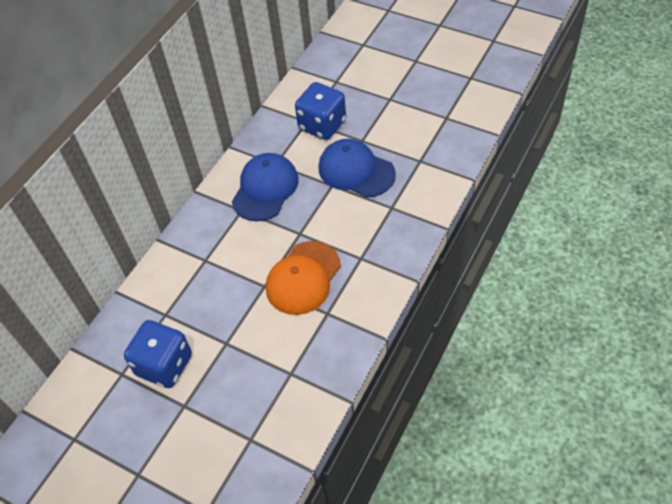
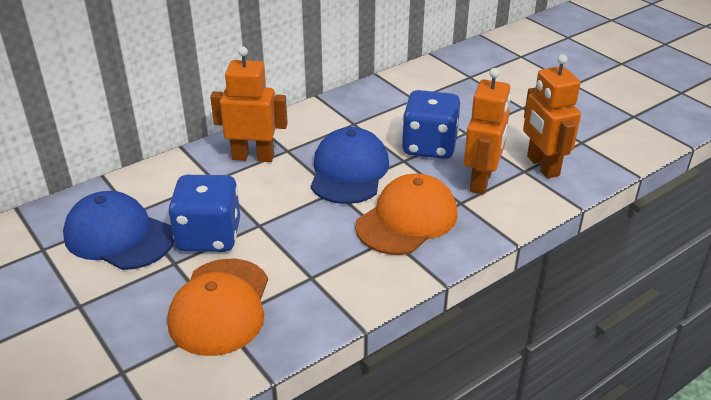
orange cap: 1 -> 2
orange robot: 0 -> 3

